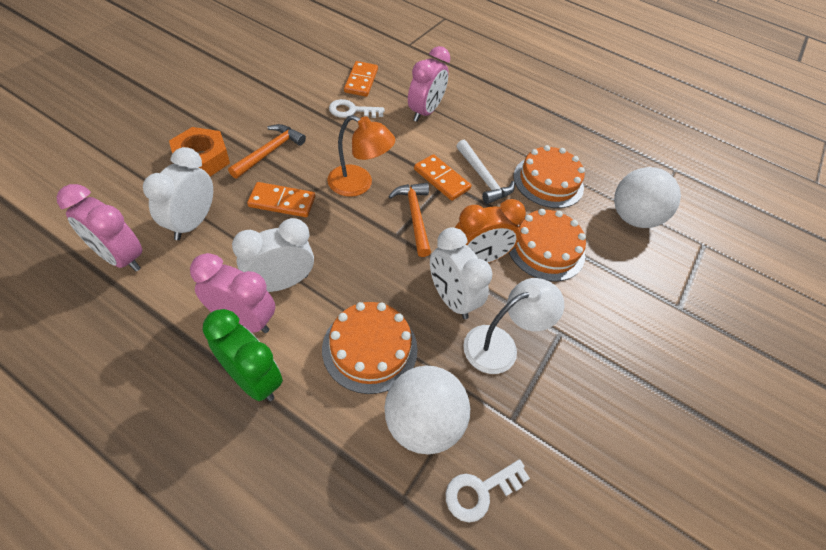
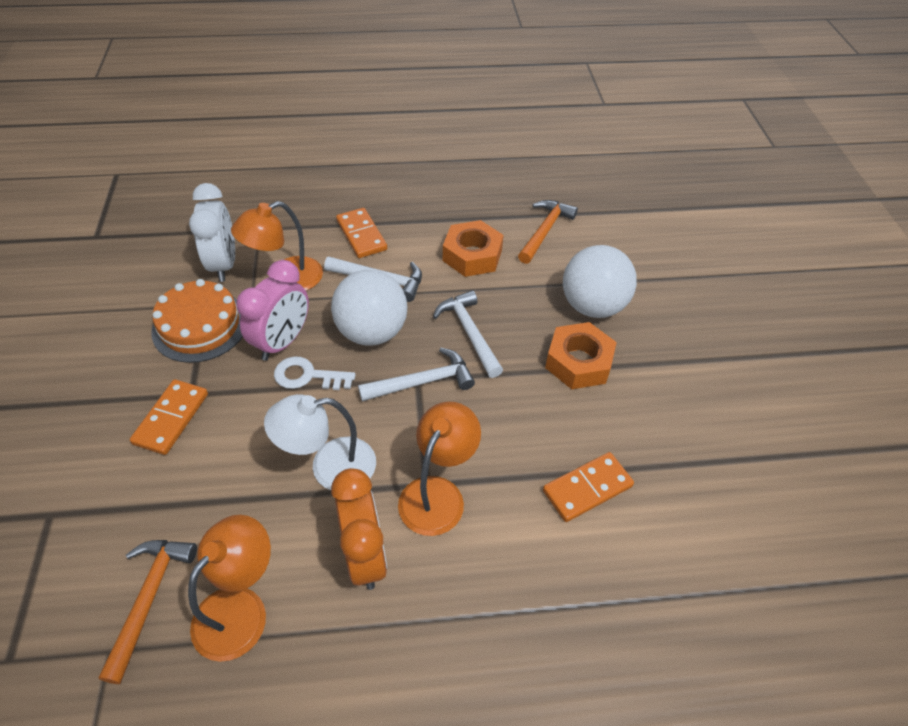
green clock: 1 -> 0
orange cake: 3 -> 1
orange lamp: 1 -> 3
orange nut: 1 -> 2
pink clock: 3 -> 1
white clock: 3 -> 1
white hammer: 1 -> 3
white key: 2 -> 1

